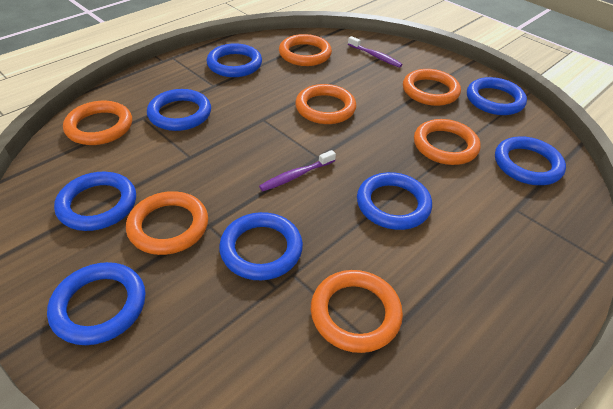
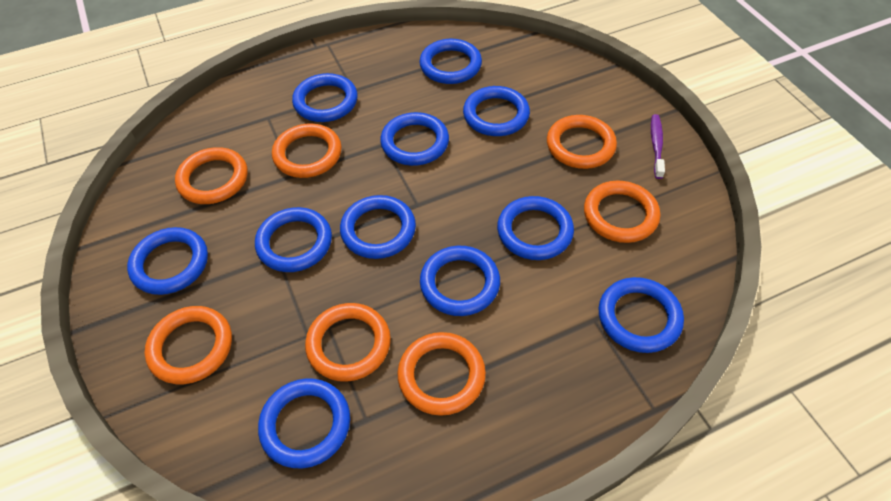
blue ring: 8 -> 11
purple toothbrush: 2 -> 1

